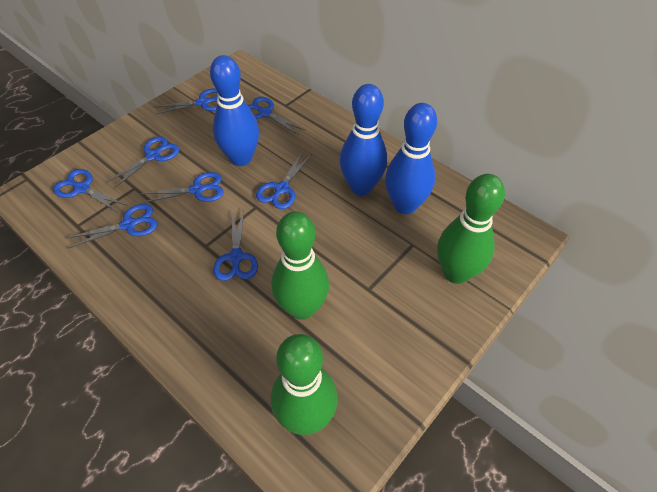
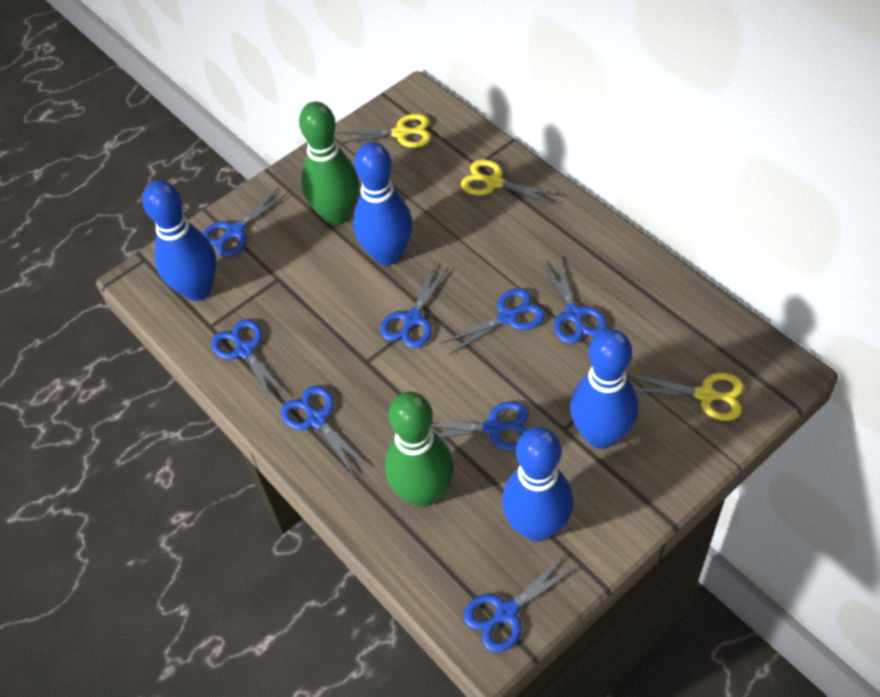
blue bowling pin: 3 -> 4
green bowling pin: 3 -> 2
yellow scissors: 0 -> 3

